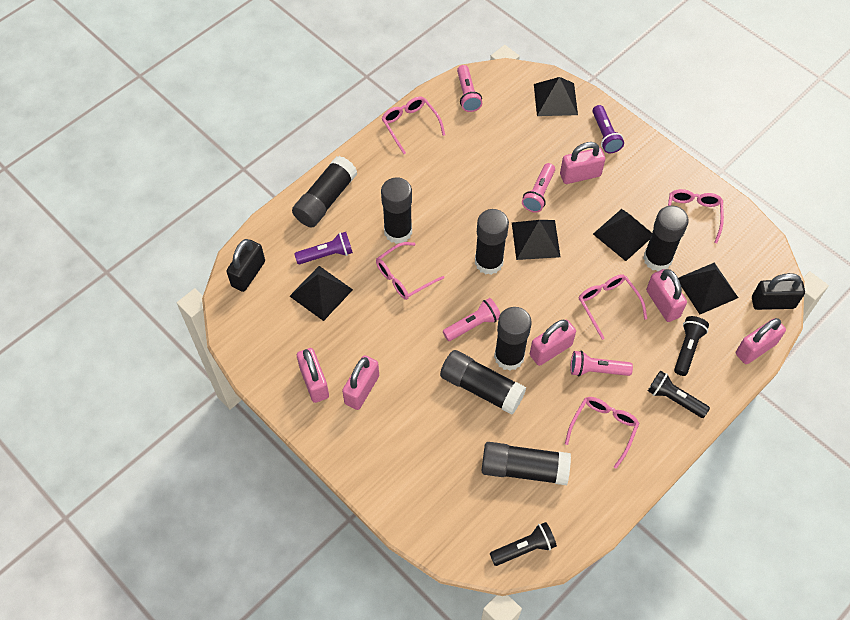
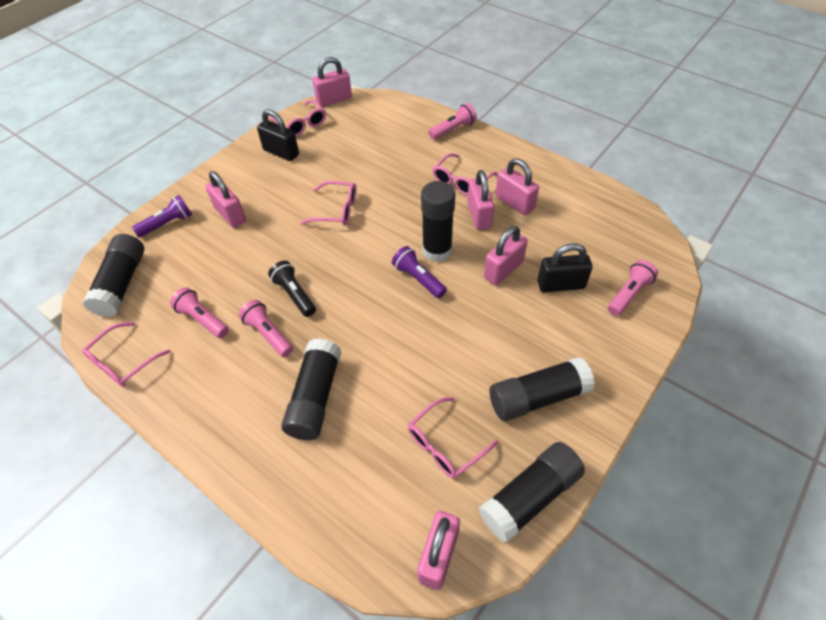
black flashlight: 3 -> 1
black glue stick: 7 -> 5
black pyramid: 5 -> 0

